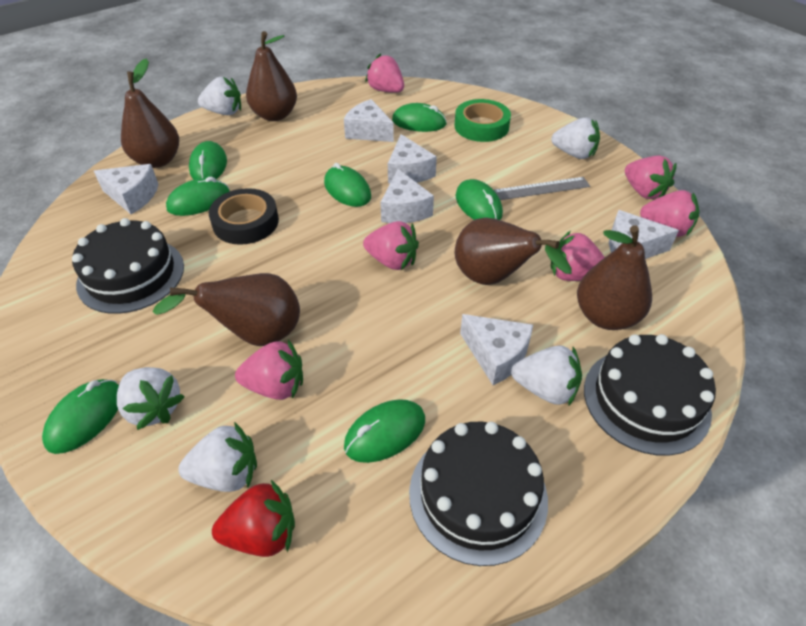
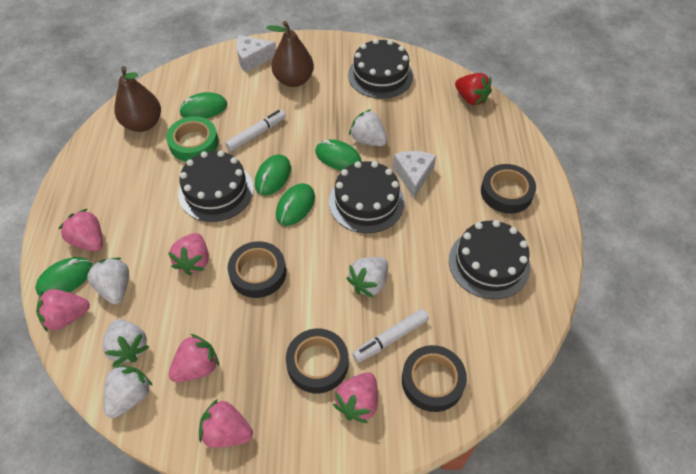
black cake: 3 -> 4
black tape: 1 -> 4
brown pear: 5 -> 2
green mouse: 7 -> 5
grey ruler: 1 -> 0
white cheese: 6 -> 2
white marker: 0 -> 2

